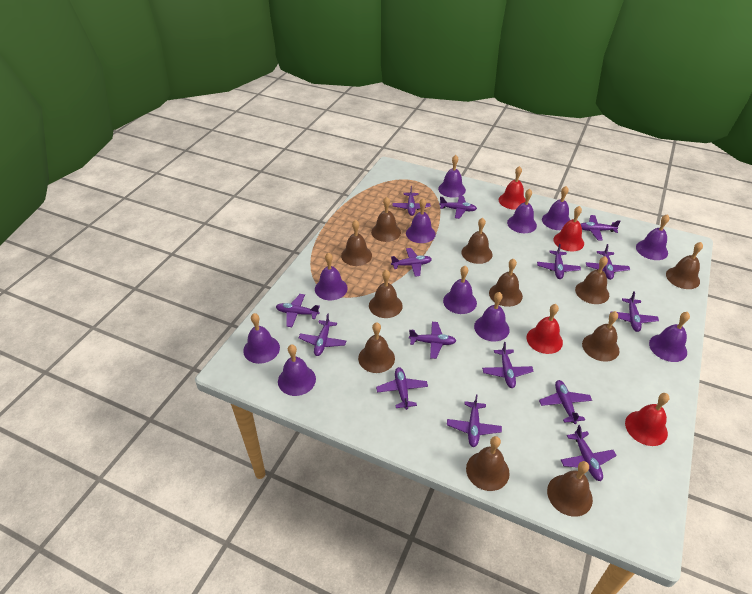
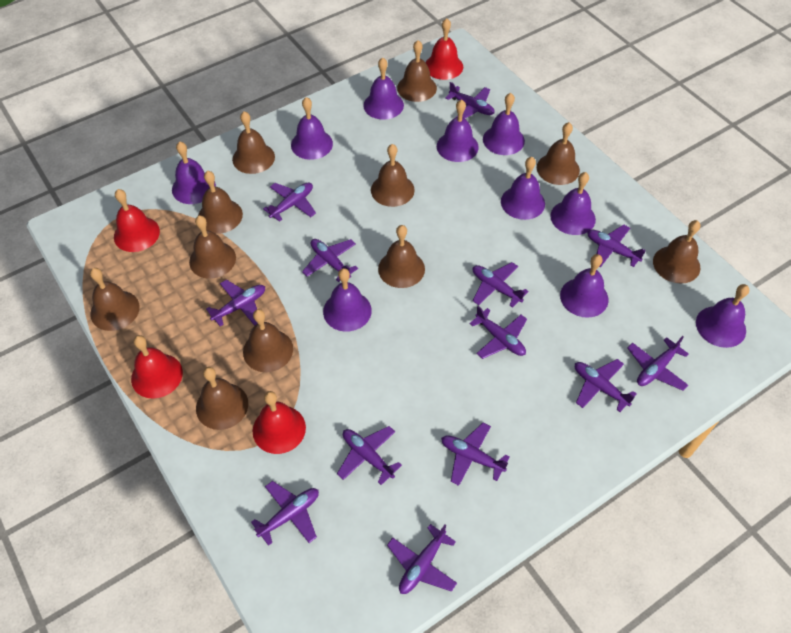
purple bell: 11 -> 10
purple plane: 15 -> 13

